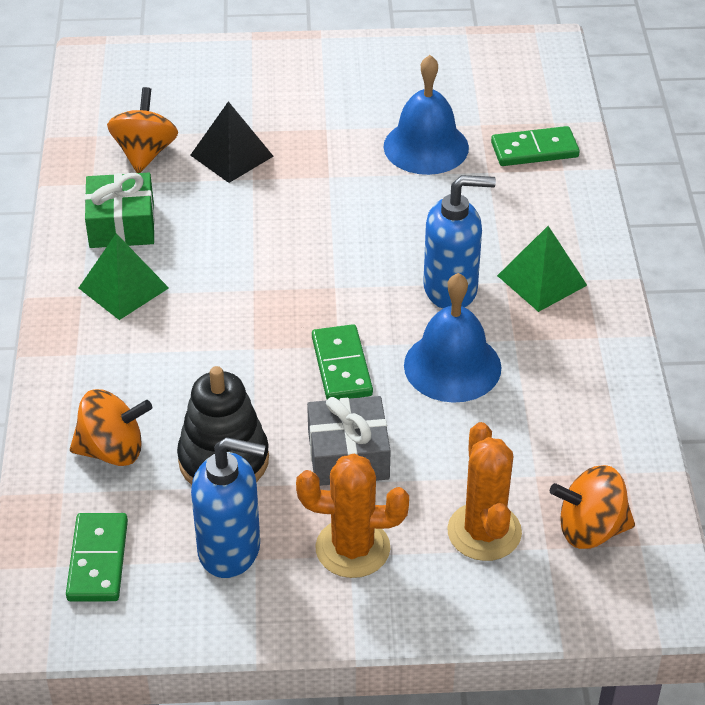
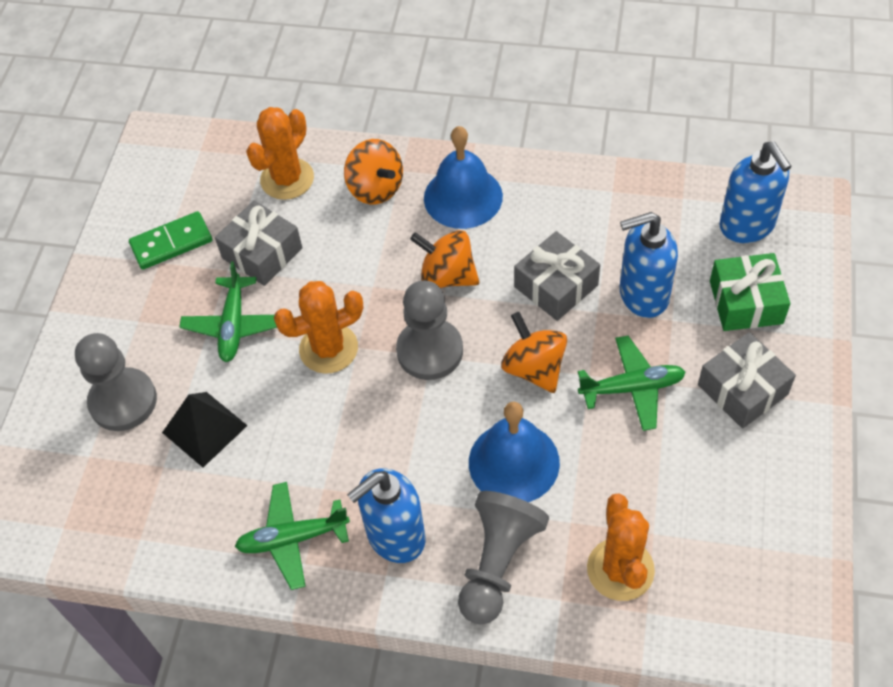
black stacking toy: 1 -> 0
blue soap dispenser: 2 -> 3
green domino: 3 -> 1
green plane: 0 -> 3
green pyramid: 2 -> 0
grey gift: 1 -> 3
grey pawn: 0 -> 3
orange cactus: 2 -> 3

